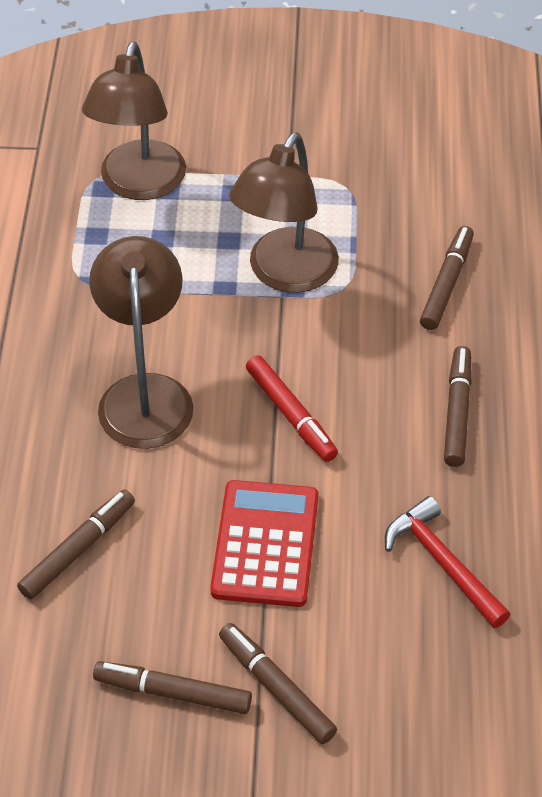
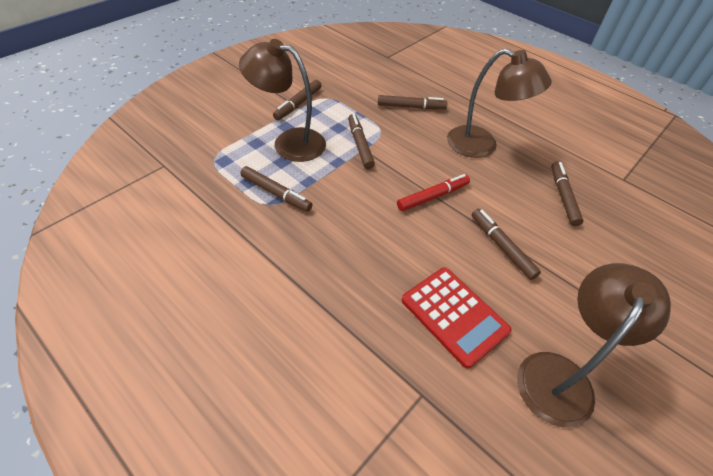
brown marker: 5 -> 6
red hammer: 1 -> 0

